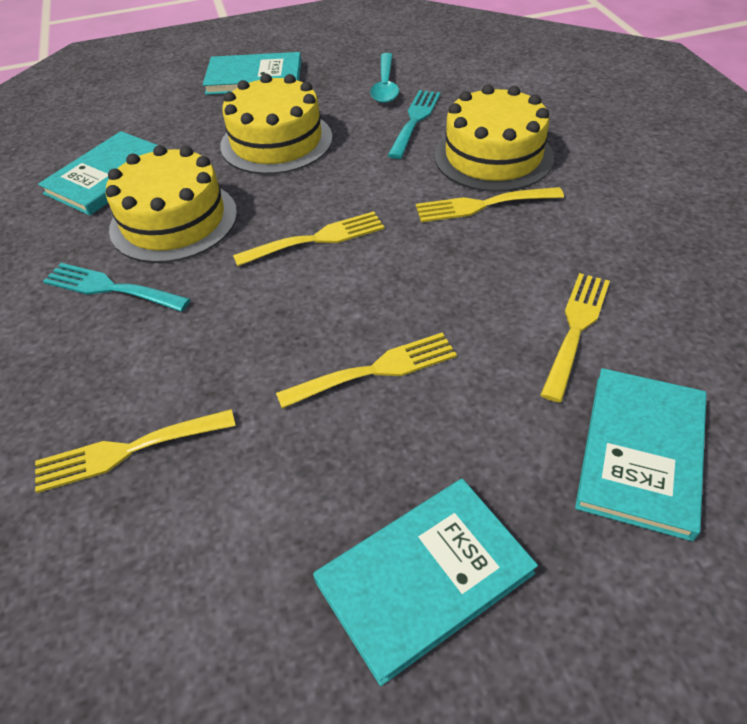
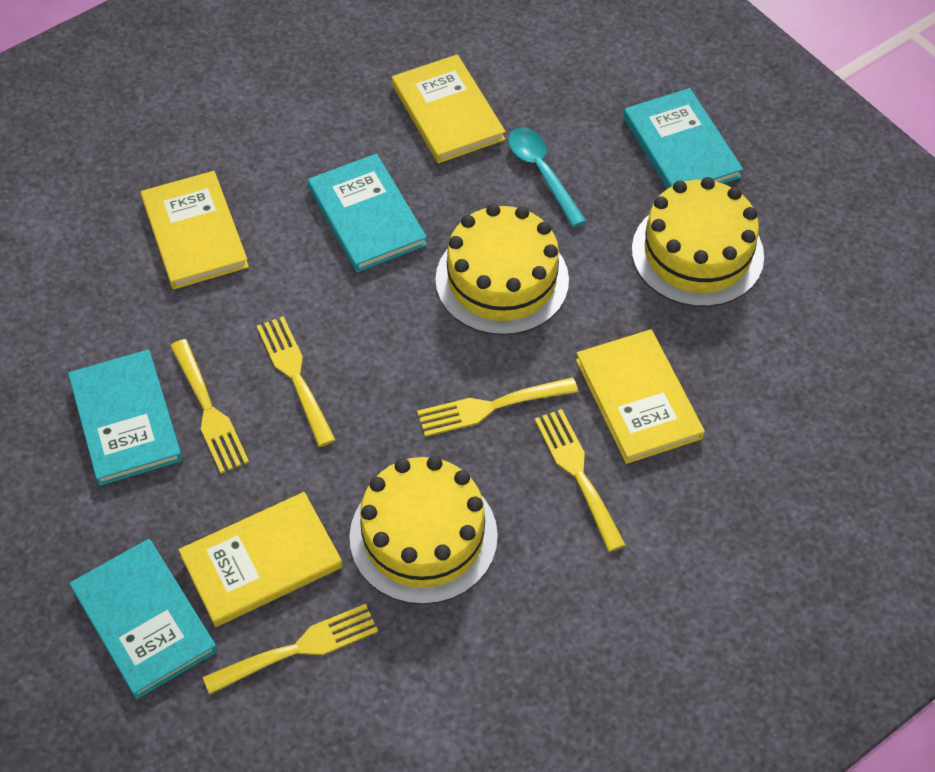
turquoise fork: 2 -> 0
yellow book: 0 -> 4

